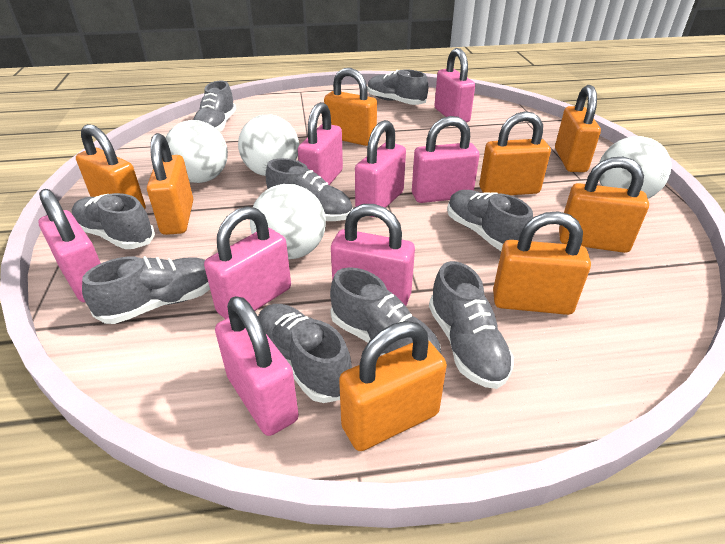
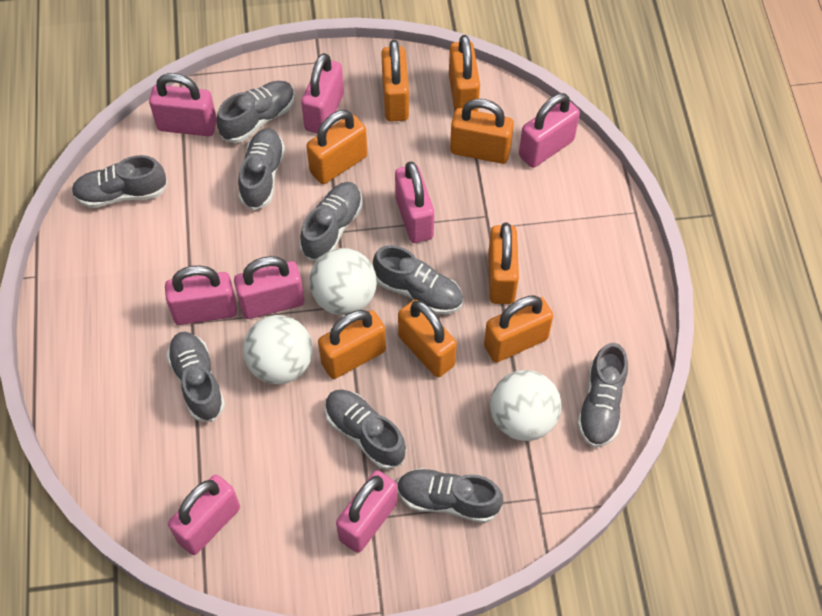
white ball: 4 -> 3

